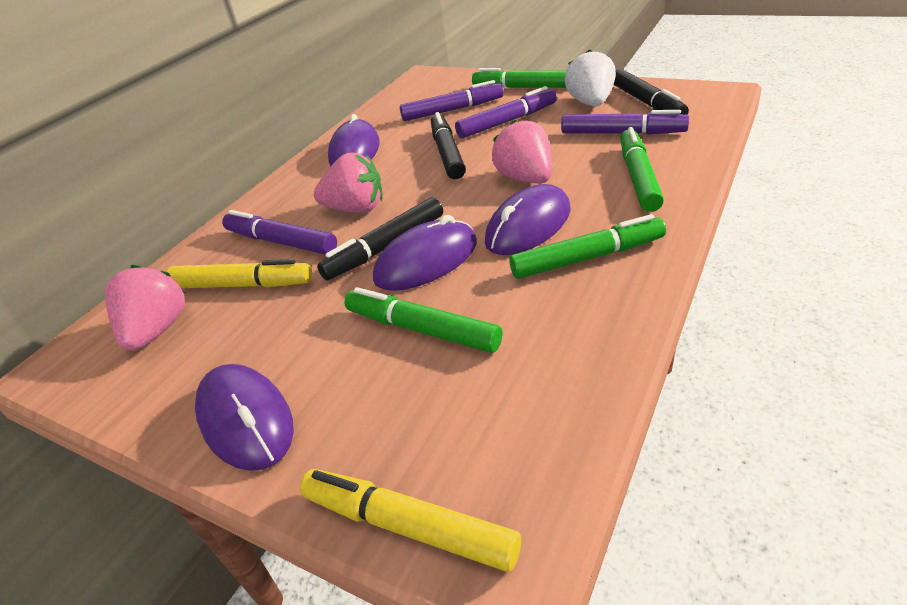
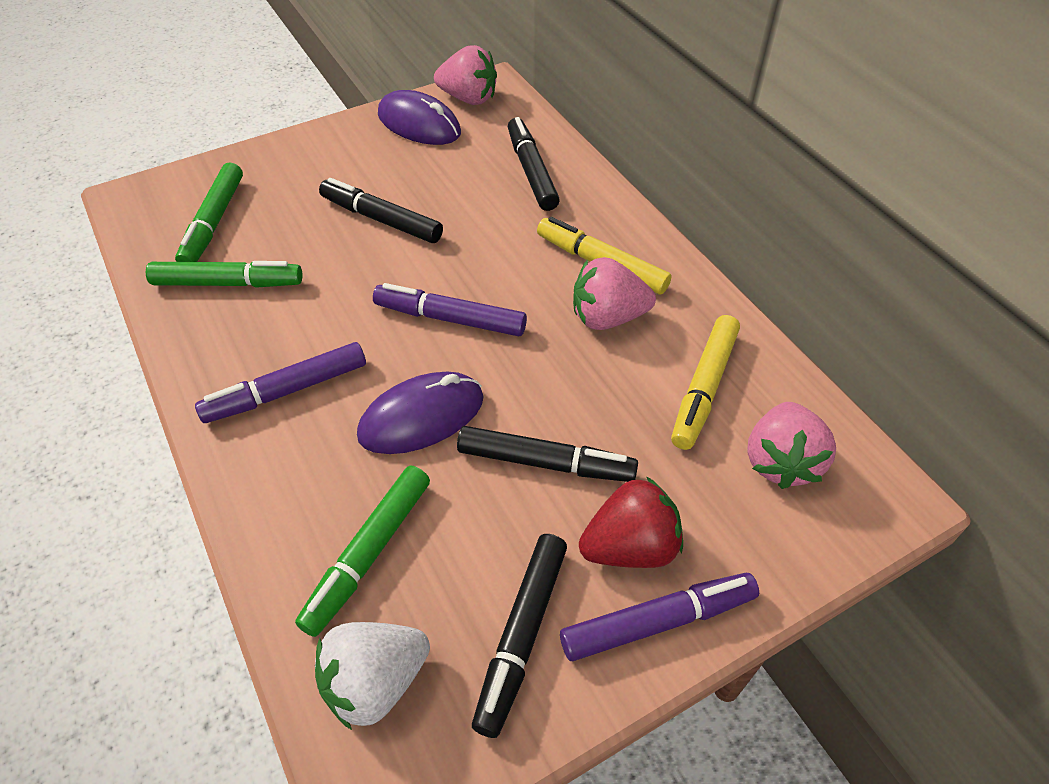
black marker: 3 -> 4
green marker: 4 -> 3
purple marker: 4 -> 3
purple mouse: 4 -> 2
red strawberry: 0 -> 1

